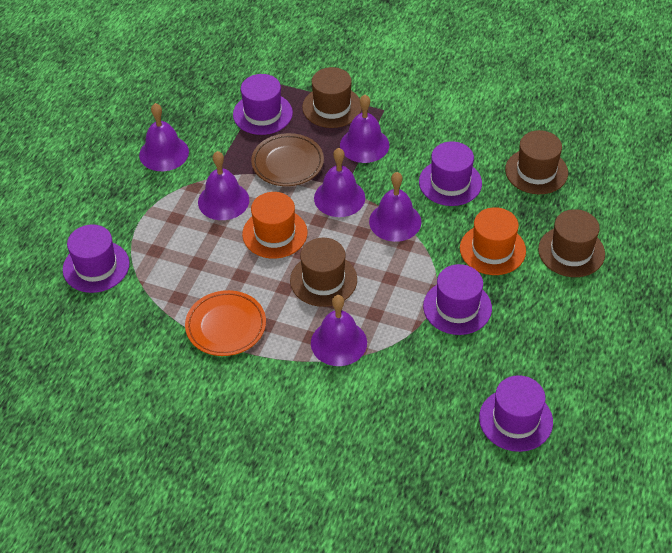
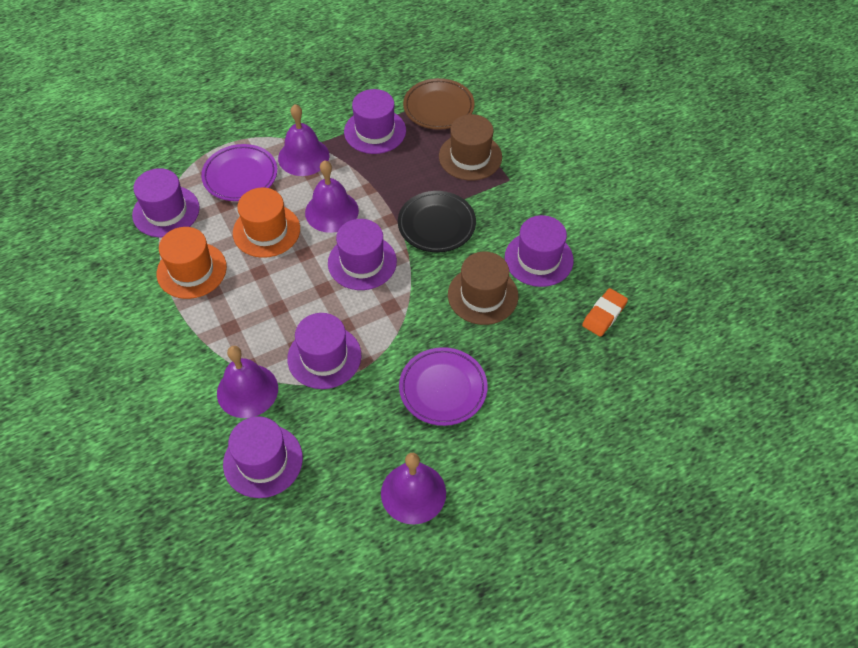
black plate: 0 -> 1
brown hat: 4 -> 2
orange eraser: 0 -> 1
orange plate: 1 -> 0
purple bell: 6 -> 4
purple hat: 5 -> 6
purple plate: 0 -> 2

